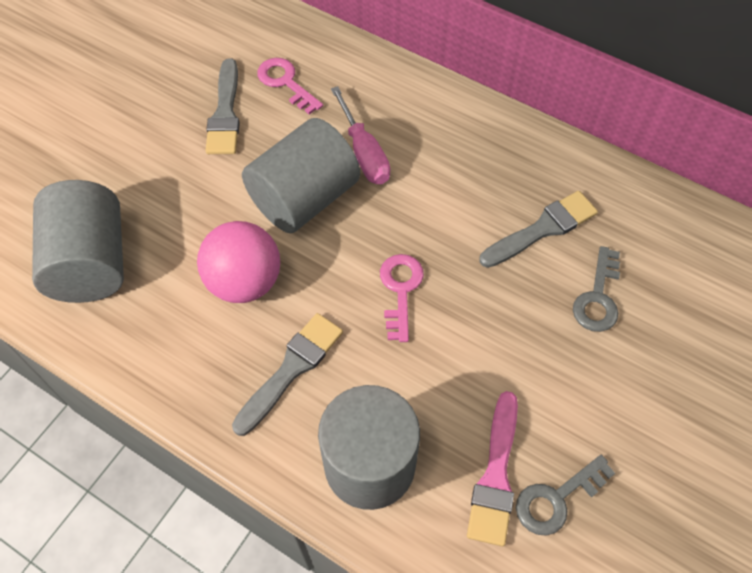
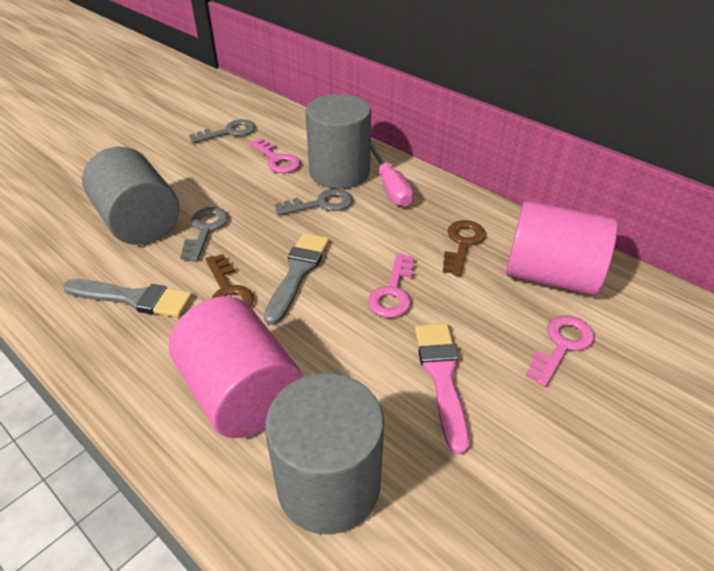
brown key: 0 -> 2
grey brush: 3 -> 2
grey key: 2 -> 3
pink ball: 1 -> 0
pink cylinder: 0 -> 2
pink key: 2 -> 3

